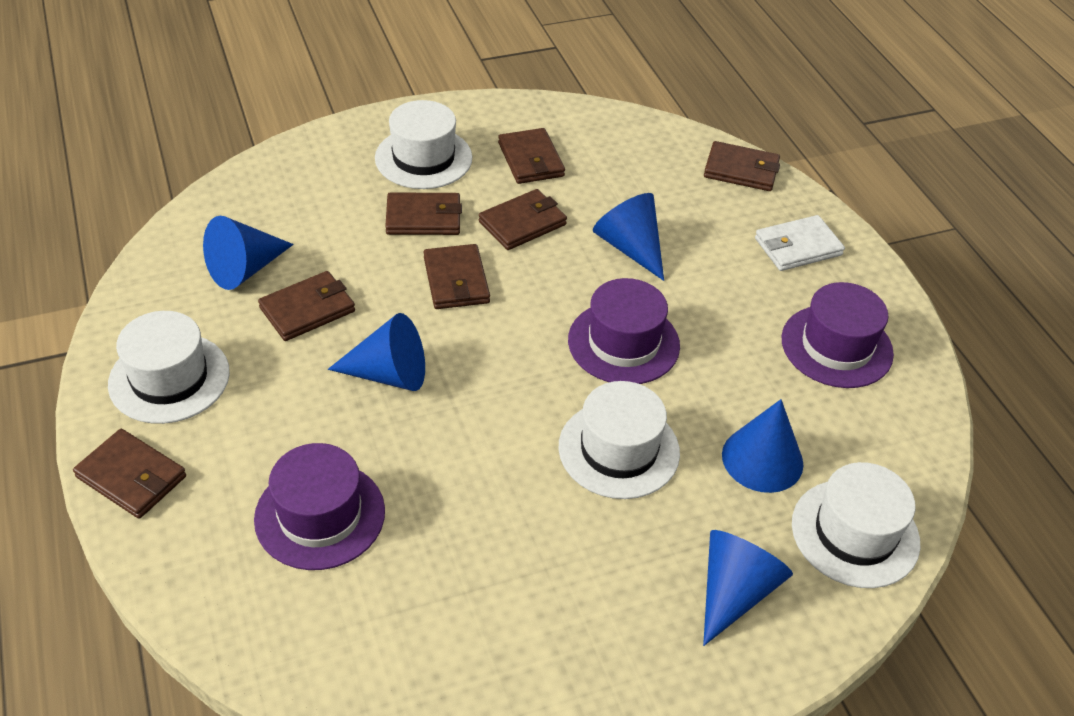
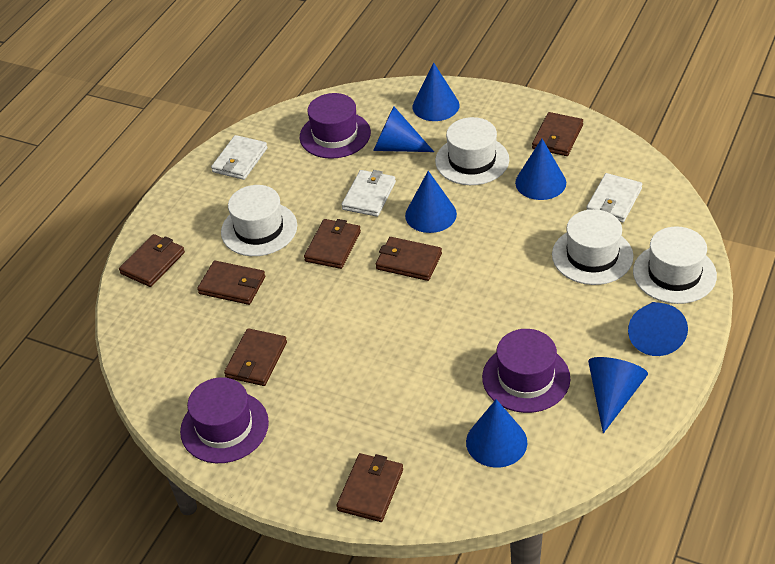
blue cone: 5 -> 7
white wallet: 1 -> 3

